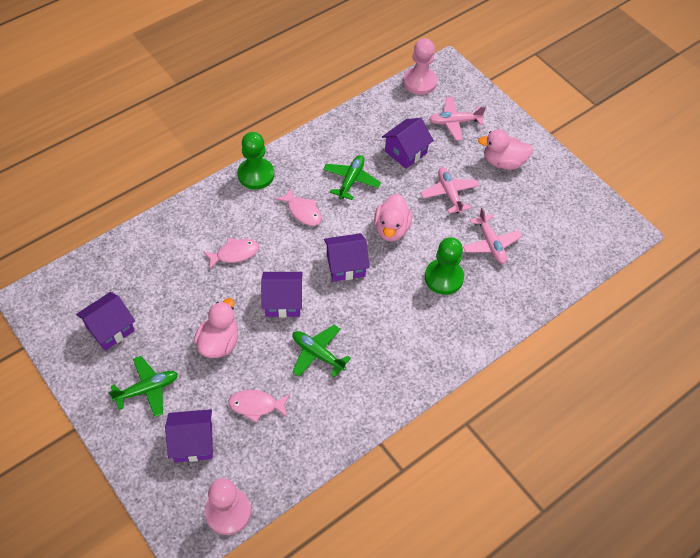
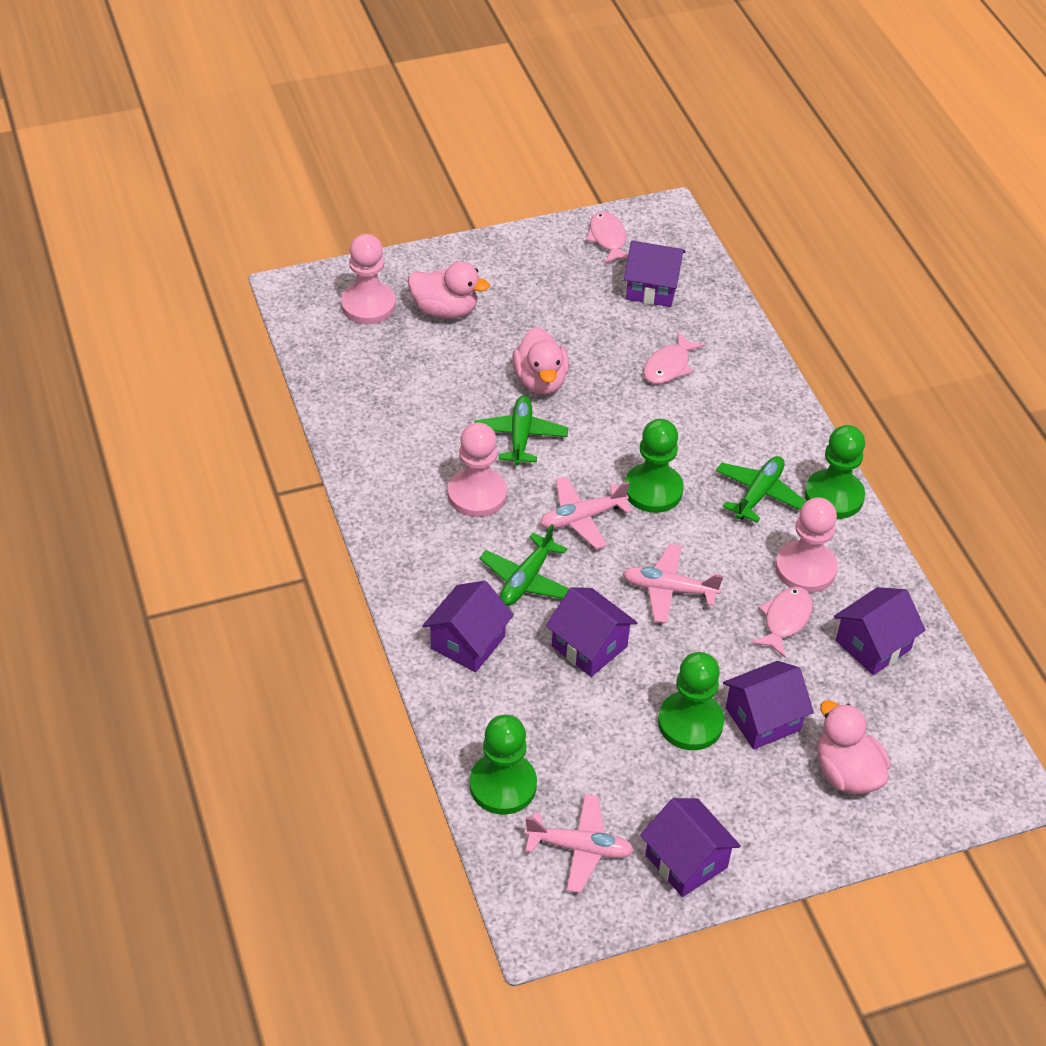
green pawn: 2 -> 4
pink pawn: 2 -> 3
purple house: 5 -> 6

